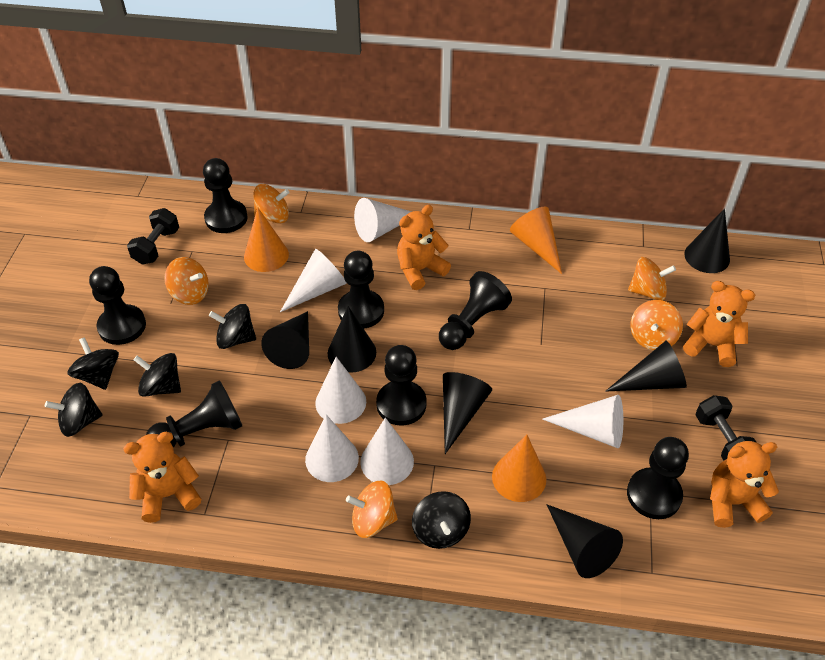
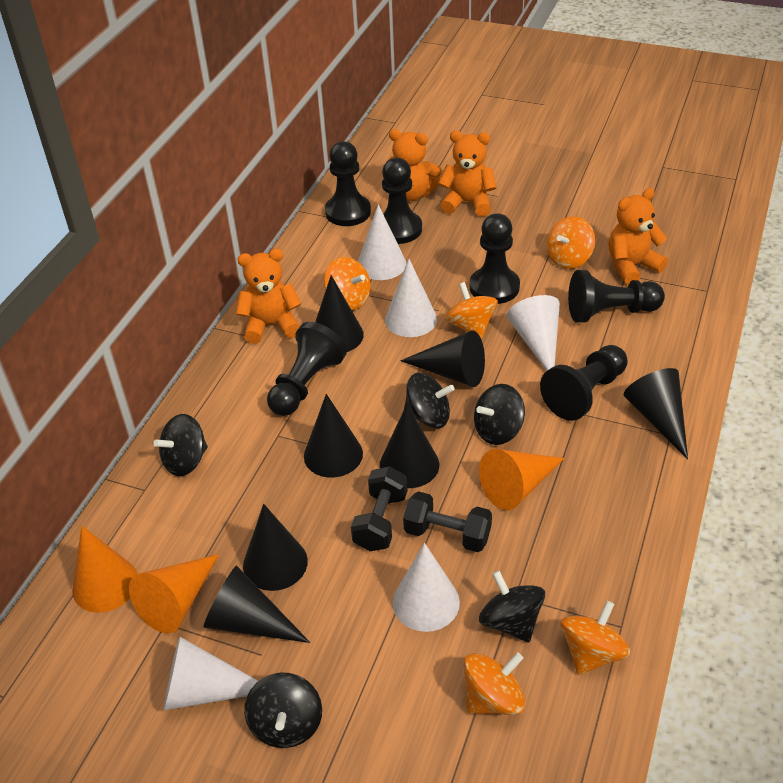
black cone: 6 -> 7
black pawn: 7 -> 6
white cone: 6 -> 5

